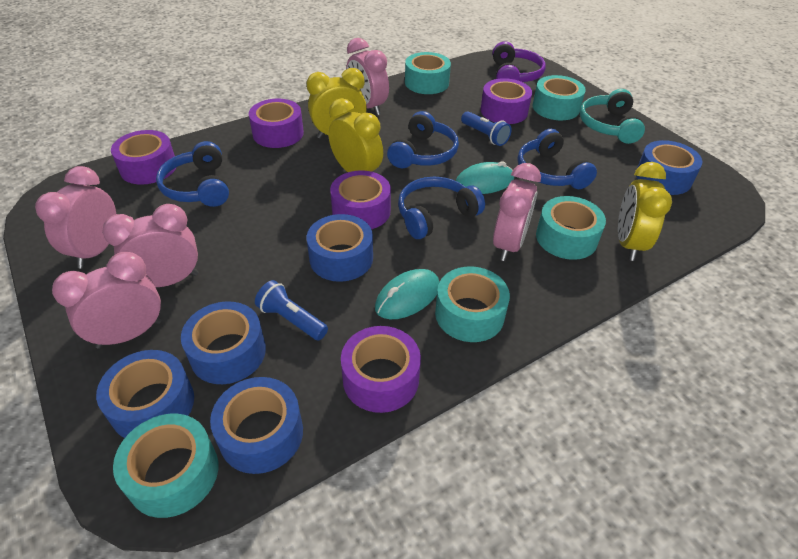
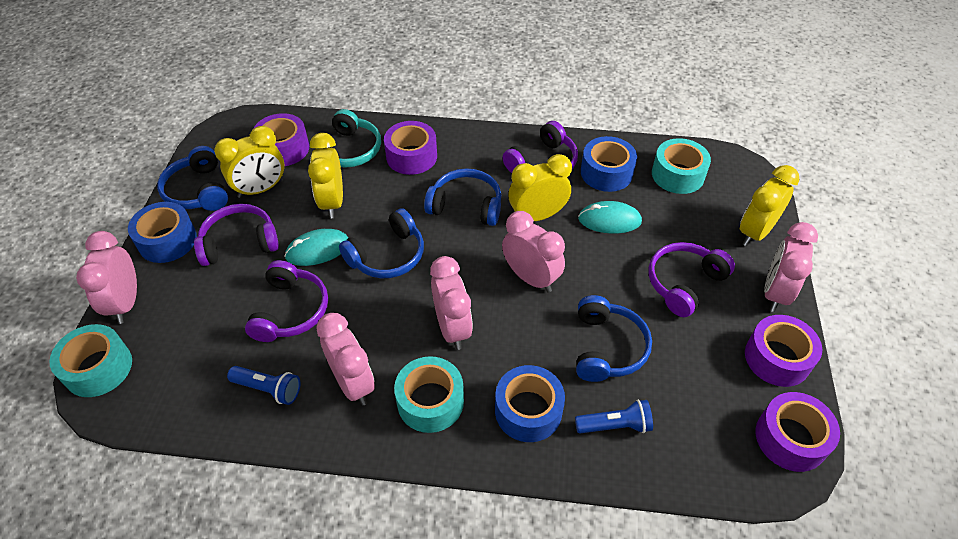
blue tape: 5 -> 3
purple headphones: 1 -> 4
purple tape: 5 -> 4
turquoise tape: 5 -> 3
yellow clock: 3 -> 4

